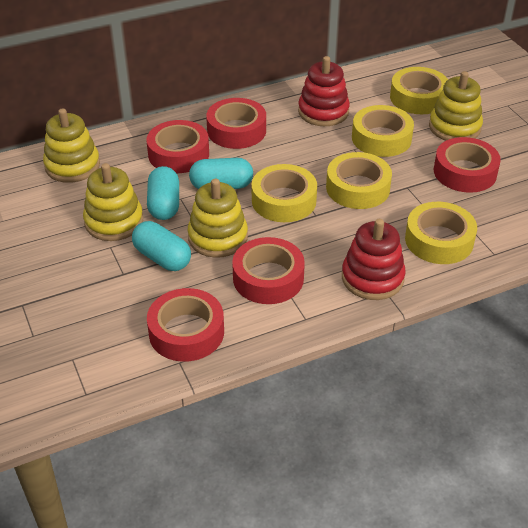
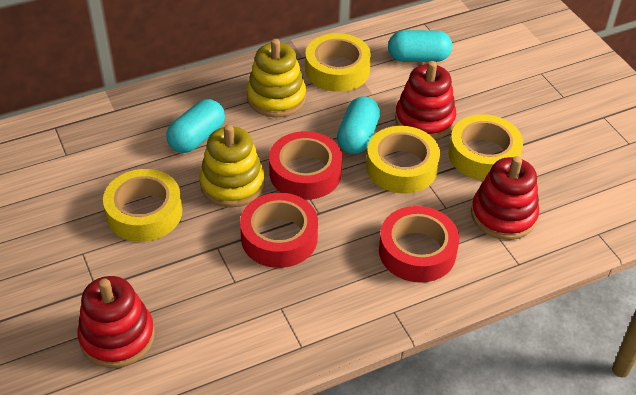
red stacking toy: 2 -> 3
red tape: 5 -> 3
yellow stacking toy: 4 -> 2
yellow tape: 5 -> 4

